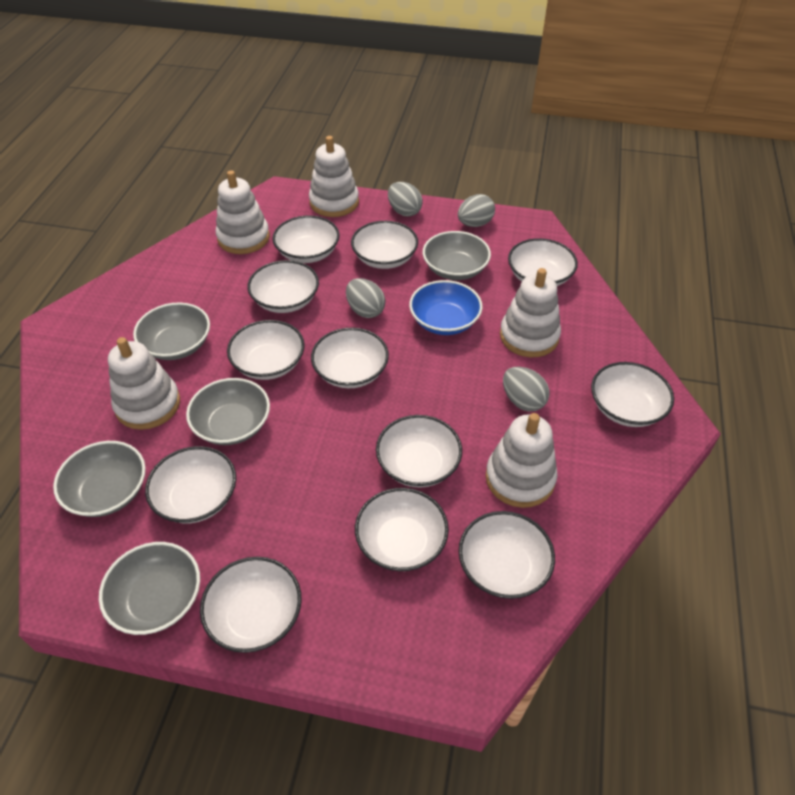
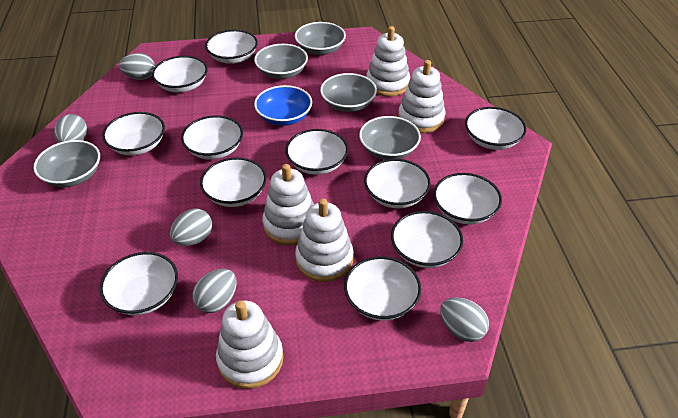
grey egg: 4 -> 5

